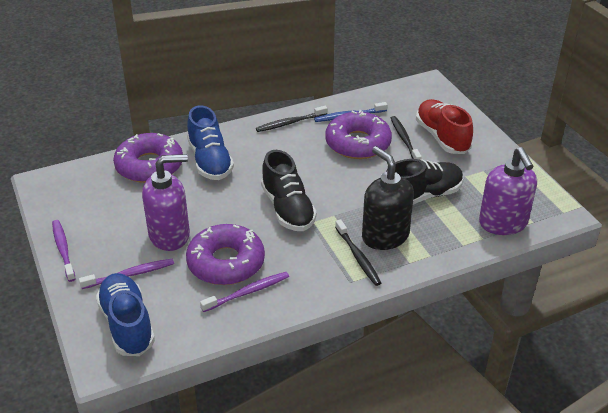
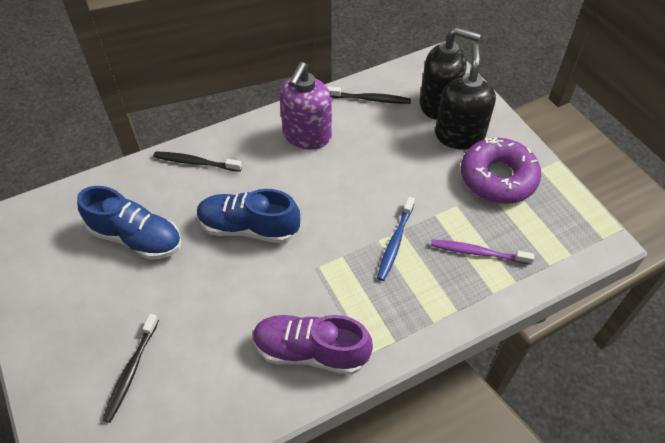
black shoe: 2 -> 0
black soap dispenser: 1 -> 2
purple donut: 3 -> 1
purple shoe: 0 -> 1
purple soap dispenser: 2 -> 1
purple toothbrush: 3 -> 1
red shoe: 1 -> 0

